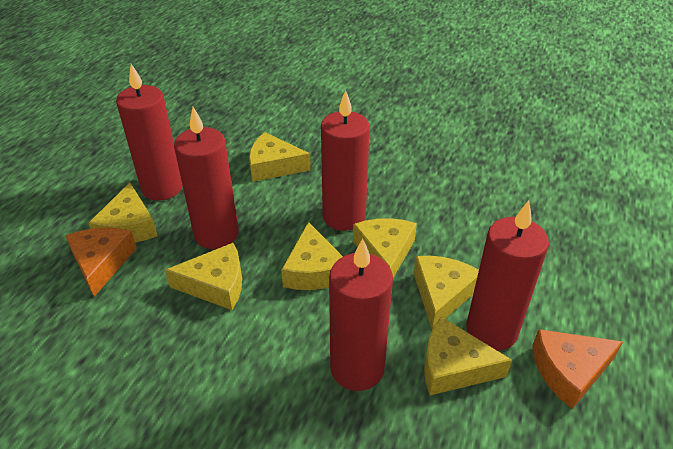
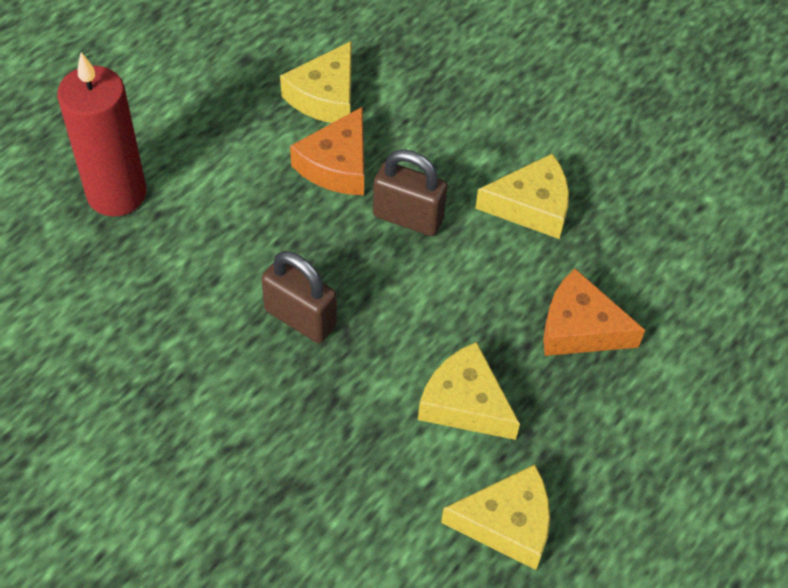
brown padlock: 0 -> 2
red candle: 5 -> 1
yellow cheese: 7 -> 4

